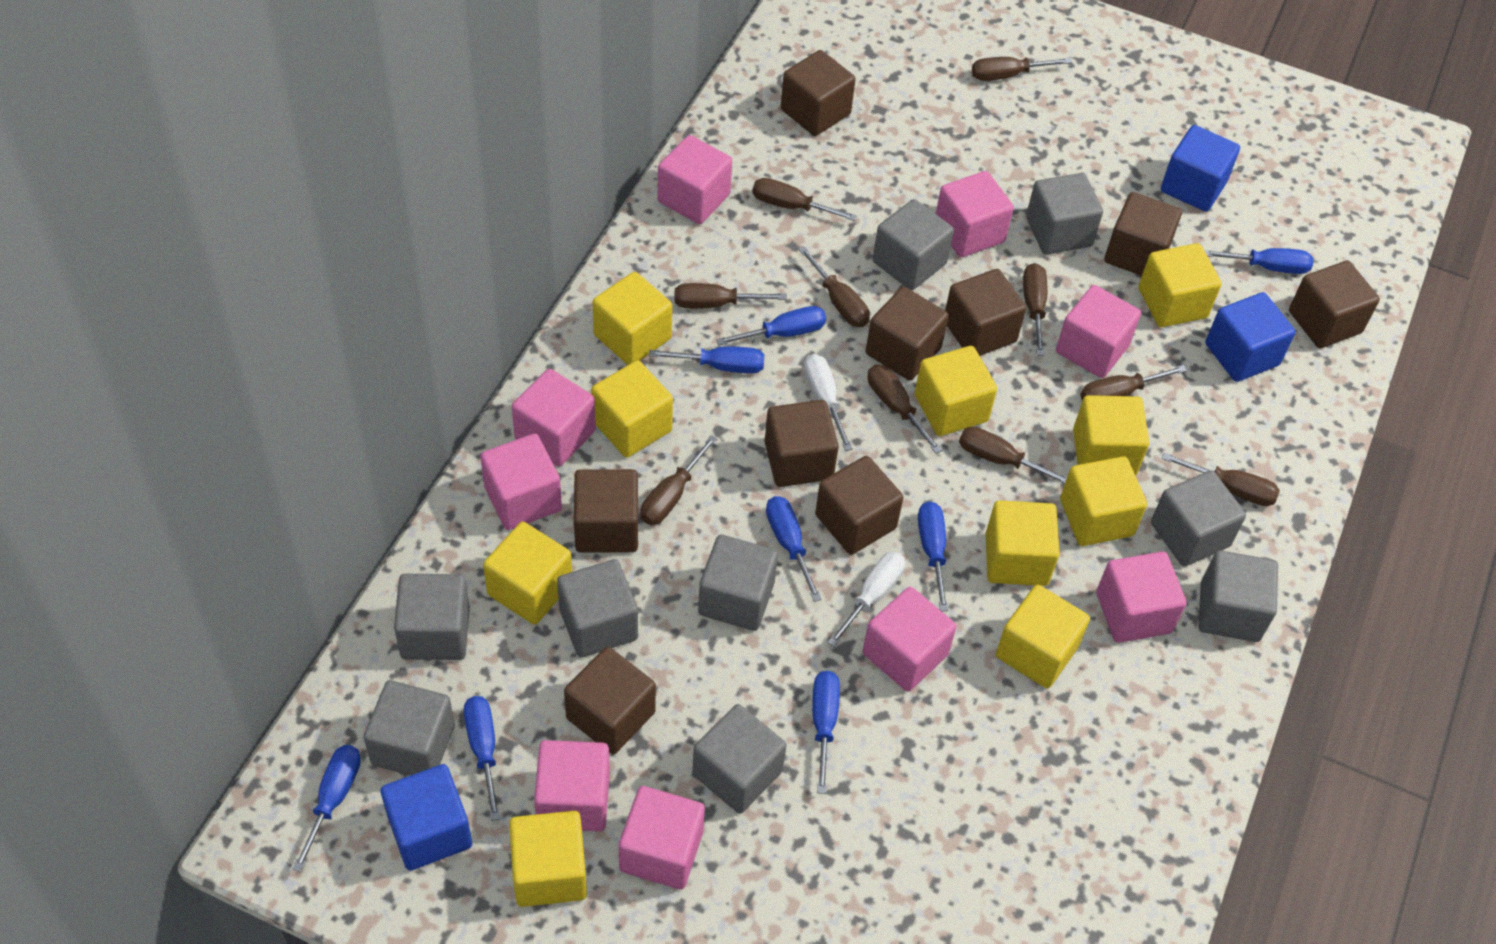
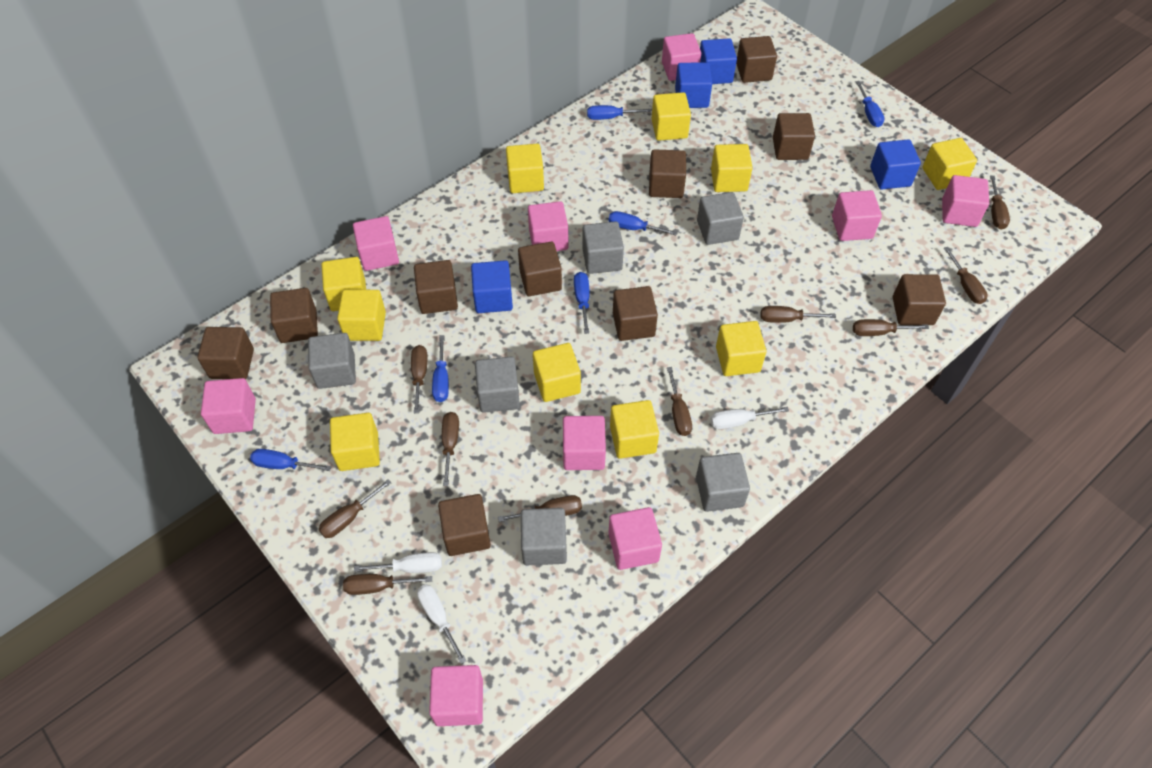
blue cube: 3 -> 4
blue screwdriver: 8 -> 6
brown cube: 9 -> 10
grey cube: 9 -> 6
white screwdriver: 2 -> 3

